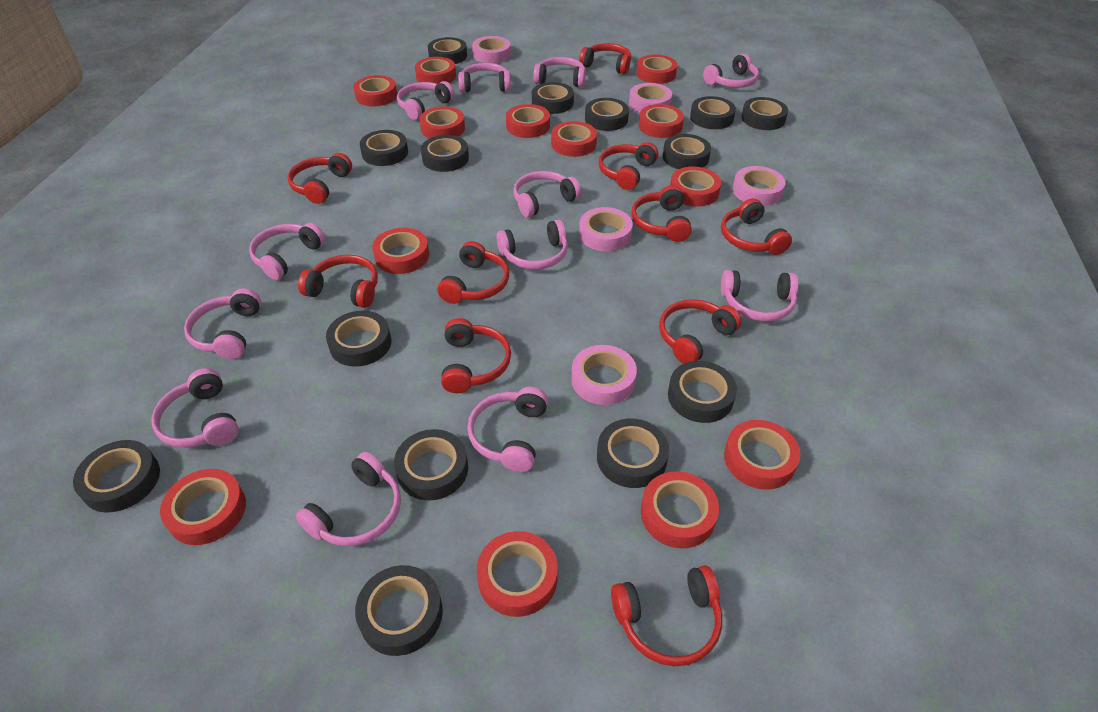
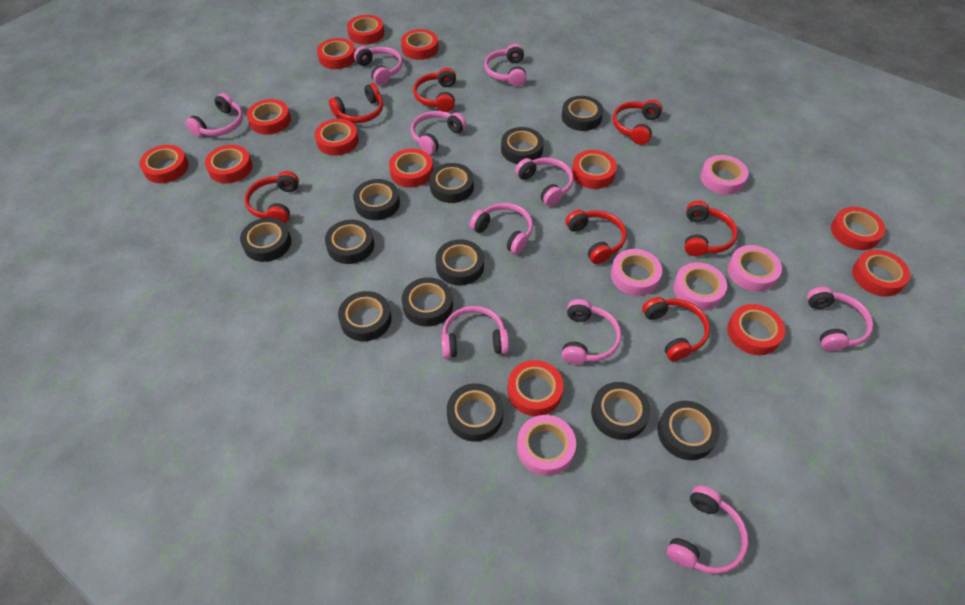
black tape: 14 -> 12
pink headphones: 12 -> 10
red headphones: 10 -> 7

